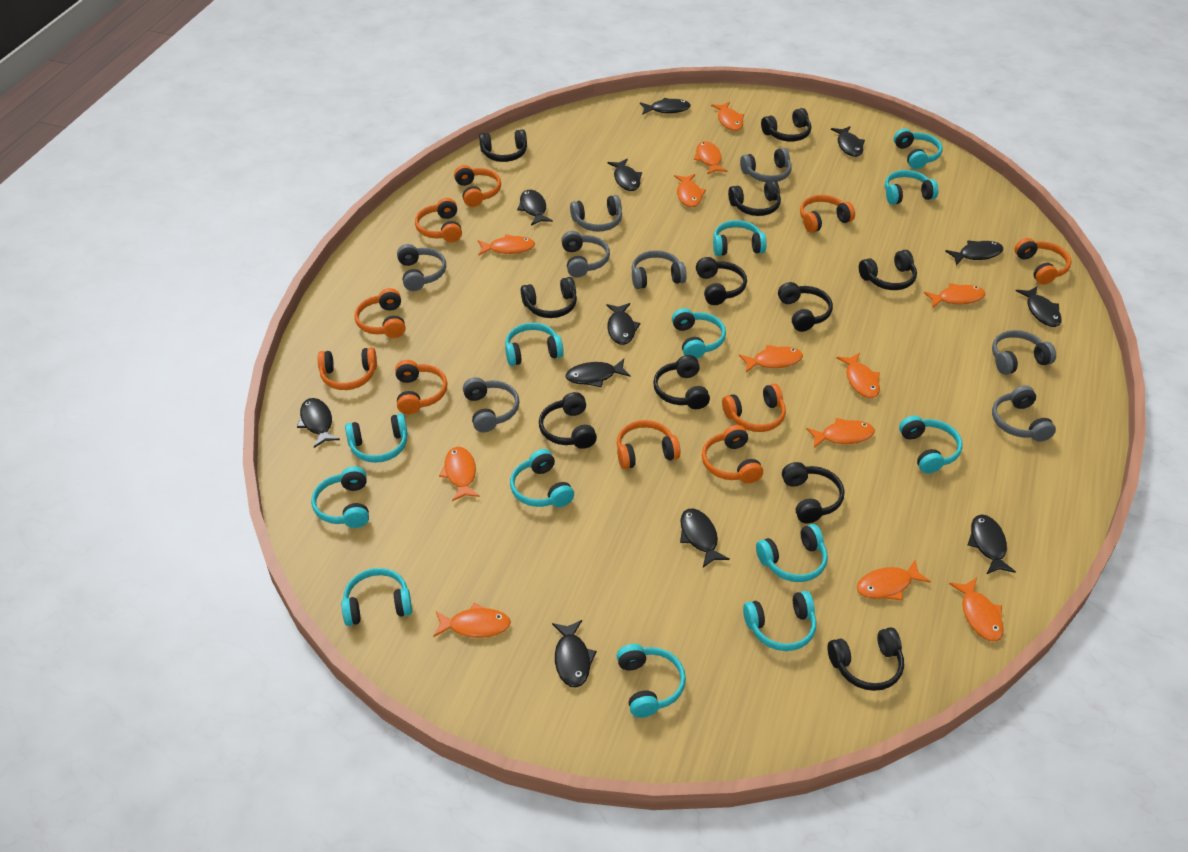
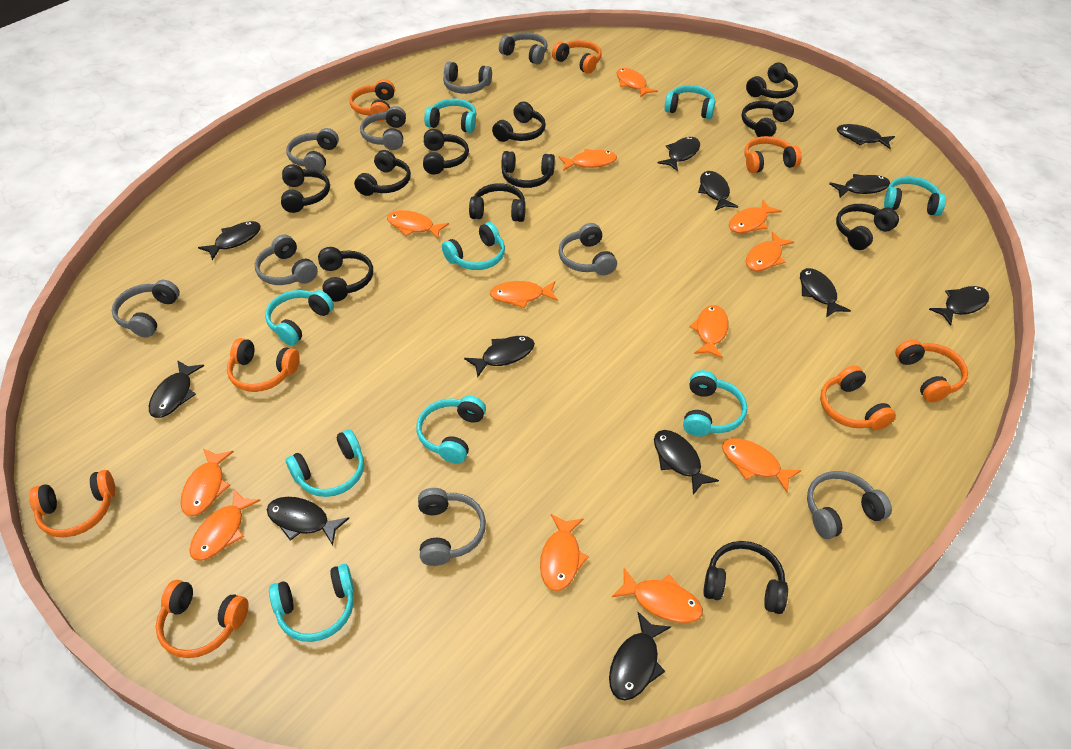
grey headphones: 8 -> 9
orange headphones: 10 -> 8
turquoise headphones: 13 -> 9

